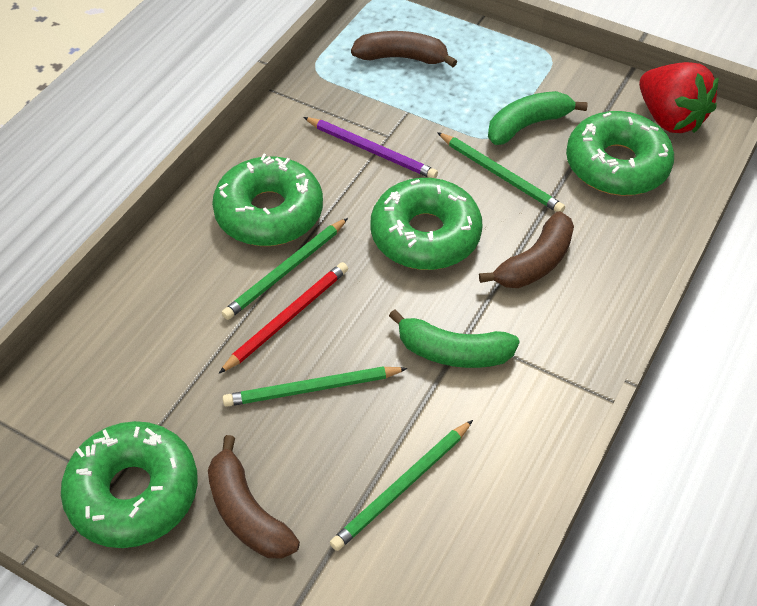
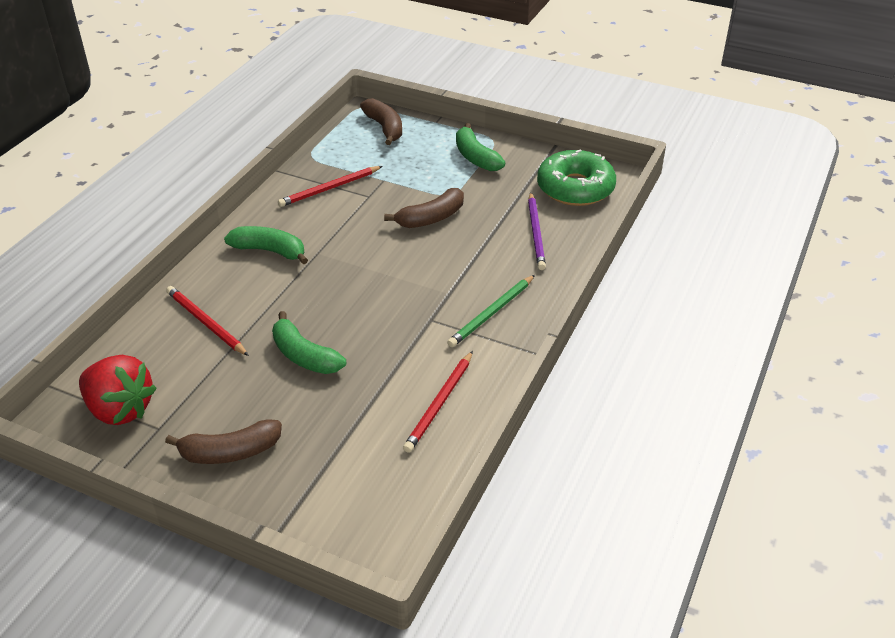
green banana: 2 -> 3
green donut: 4 -> 1
green pencil: 4 -> 1
red pencil: 1 -> 3

